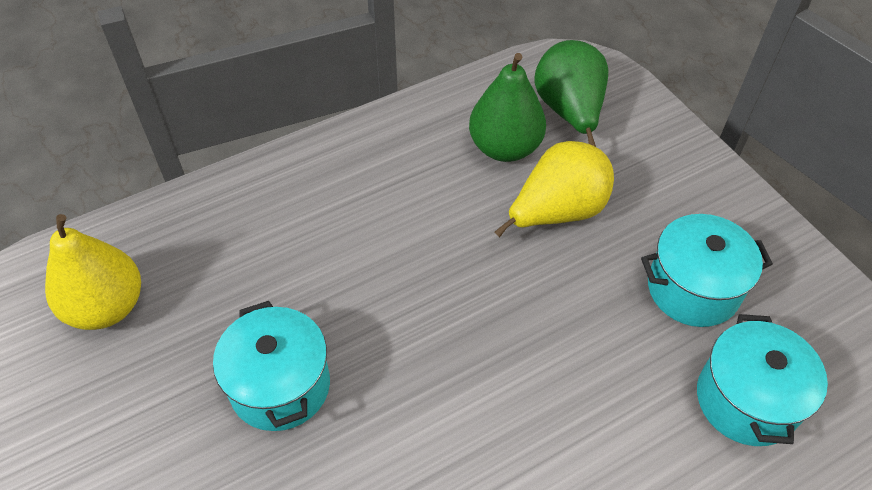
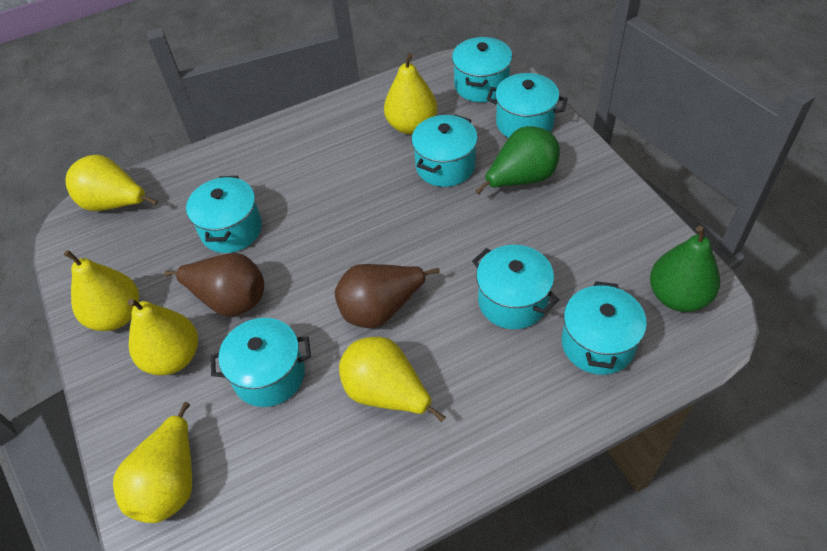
brown pear: 0 -> 2
turquoise pot: 3 -> 7
yellow pear: 2 -> 6

